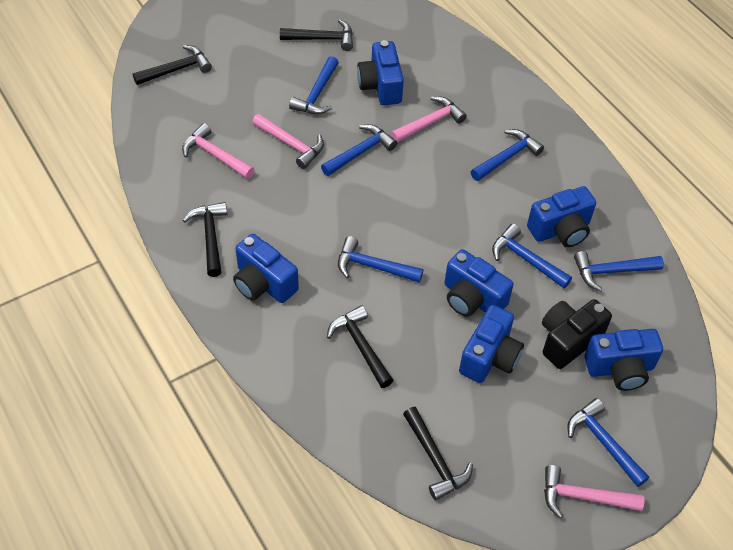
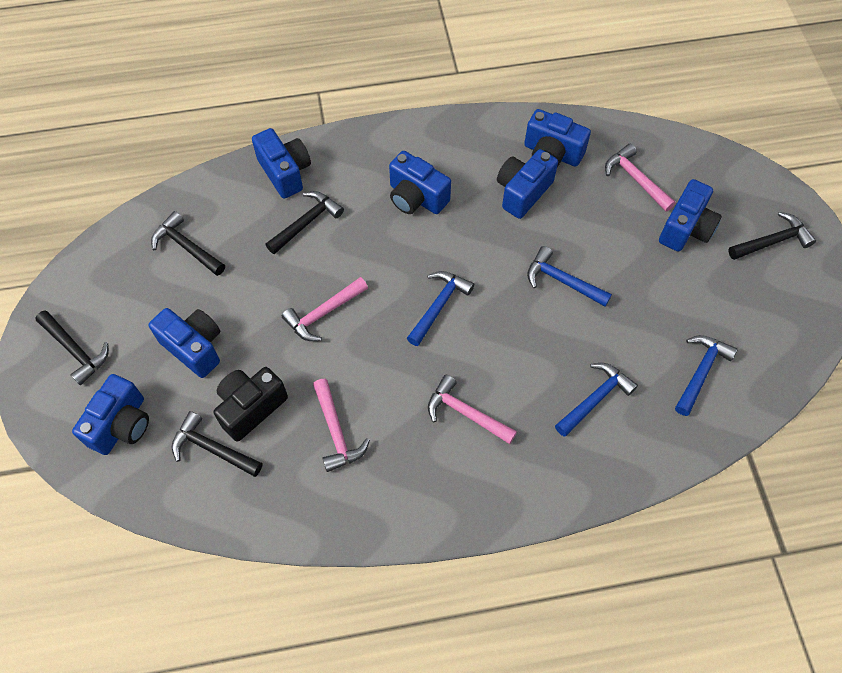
blue camera: 6 -> 7
blue hammer: 7 -> 4

